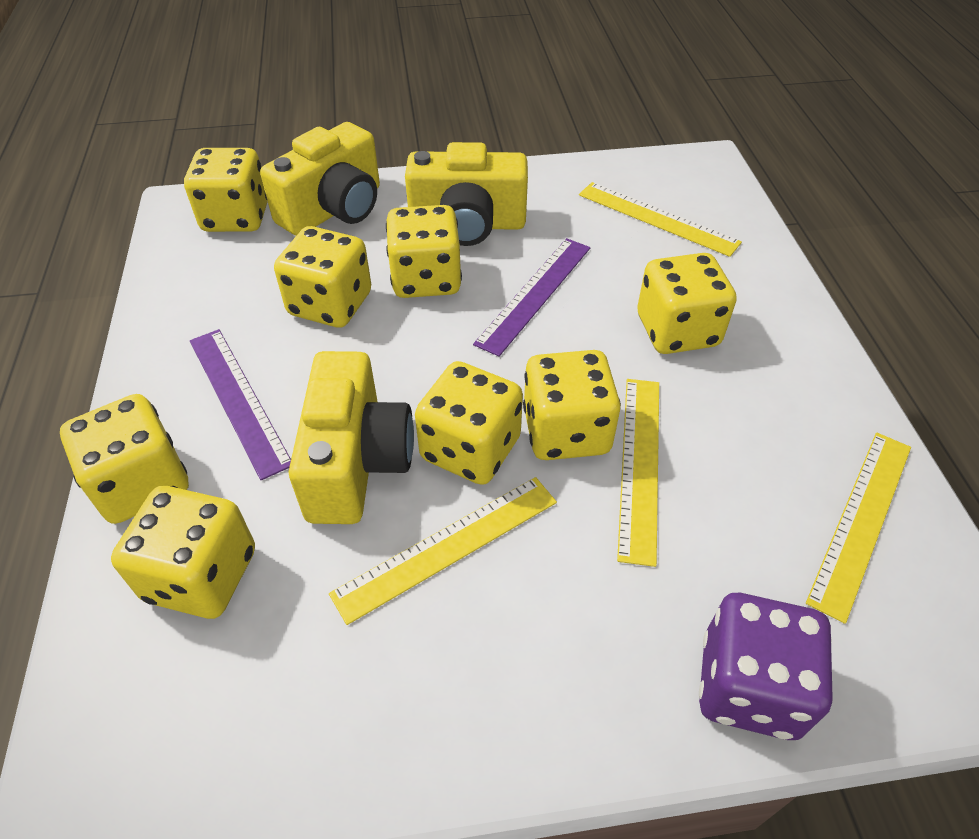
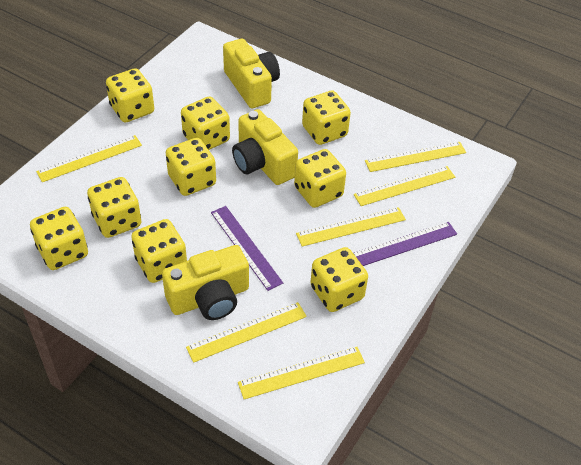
purple dice: 1 -> 0
yellow dice: 8 -> 9
yellow ruler: 4 -> 6

